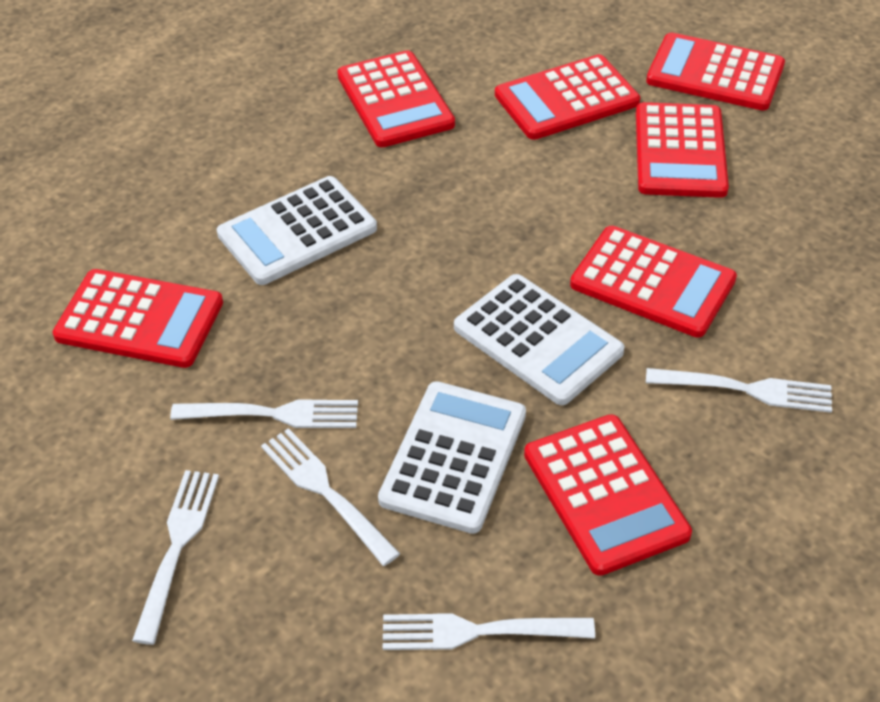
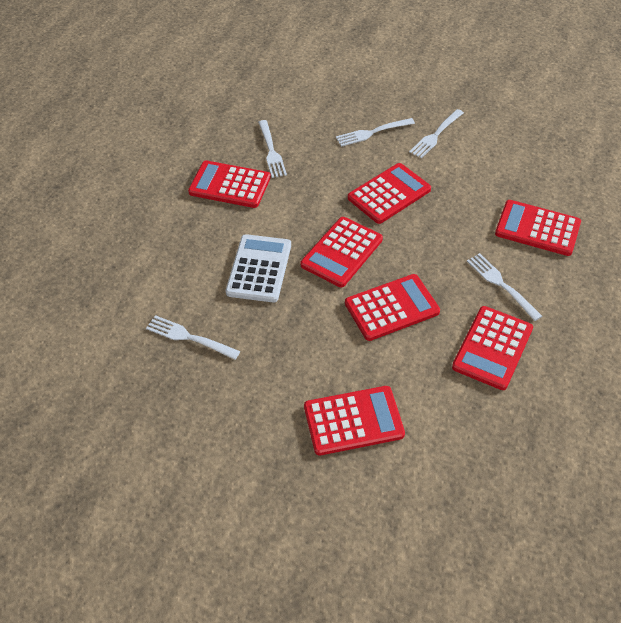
white calculator: 3 -> 1

